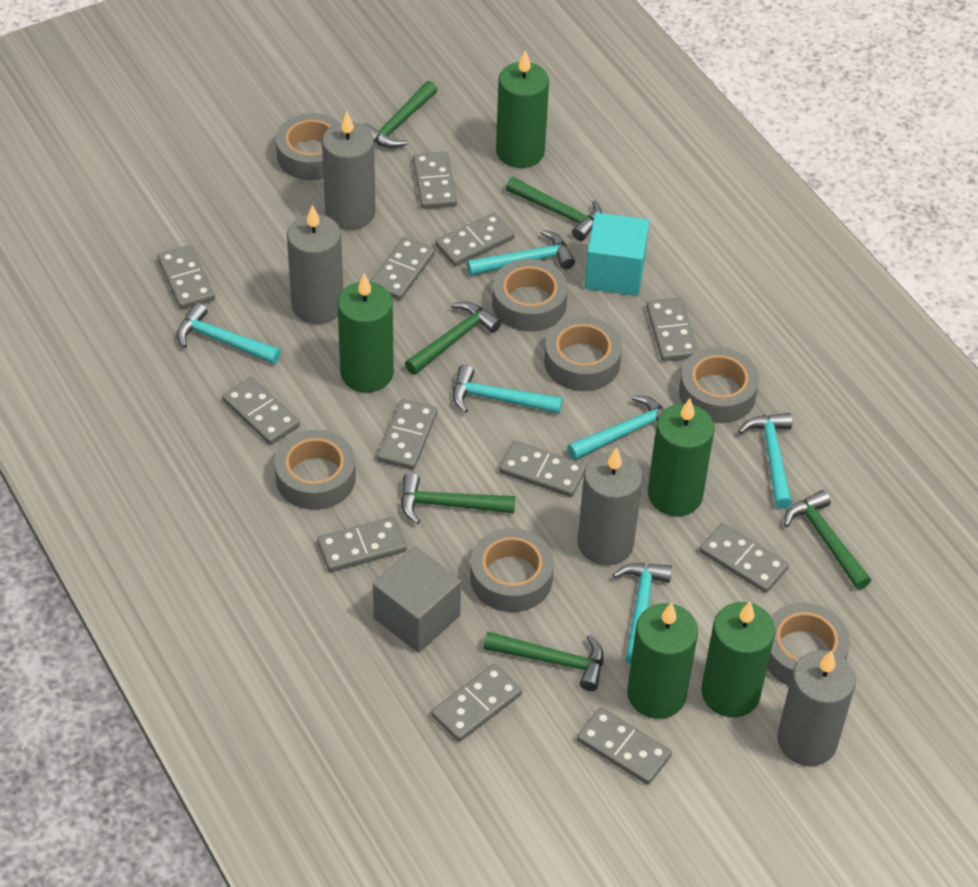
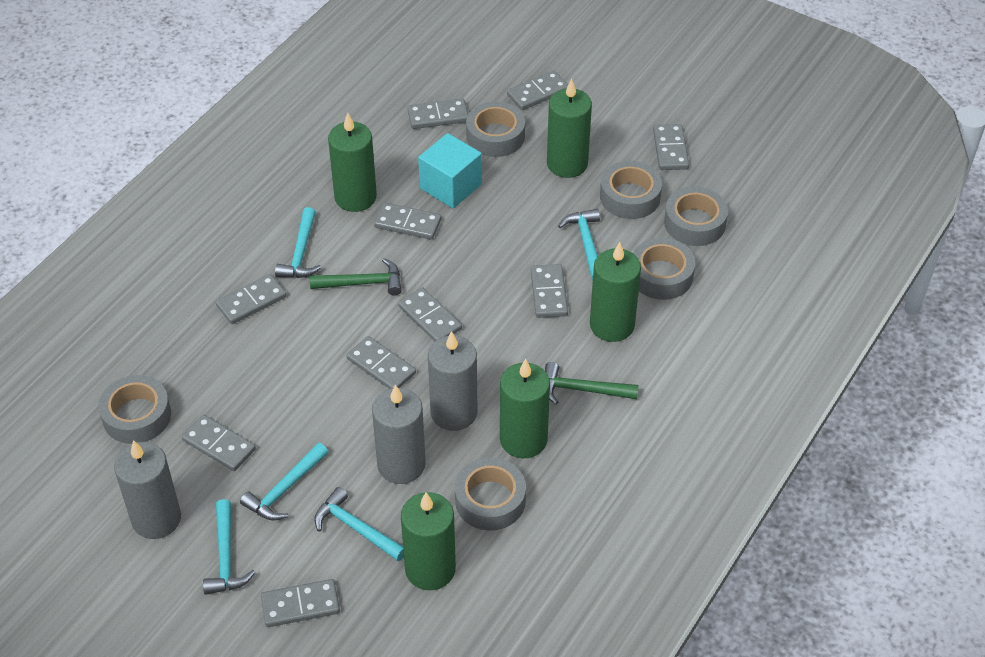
green hammer: 6 -> 2
grey candle: 4 -> 3
grey cube: 1 -> 0
grey domino: 12 -> 10
grey tape: 7 -> 6
turquoise hammer: 6 -> 5

